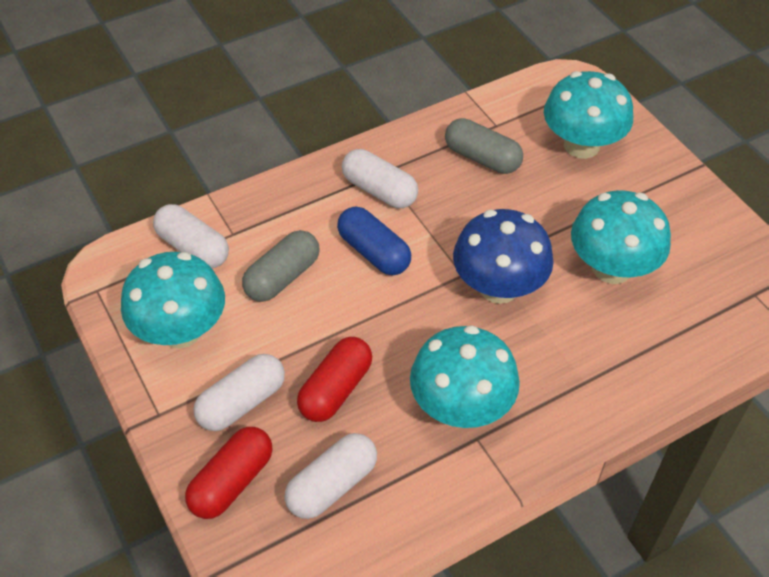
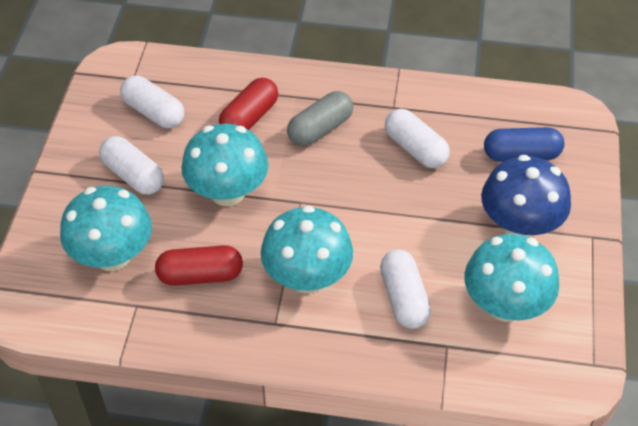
grey capsule: 2 -> 1

